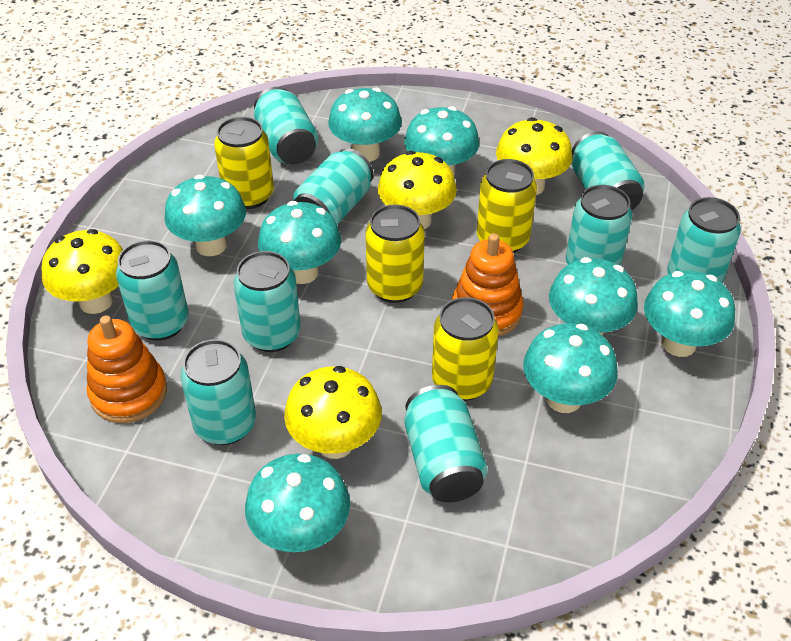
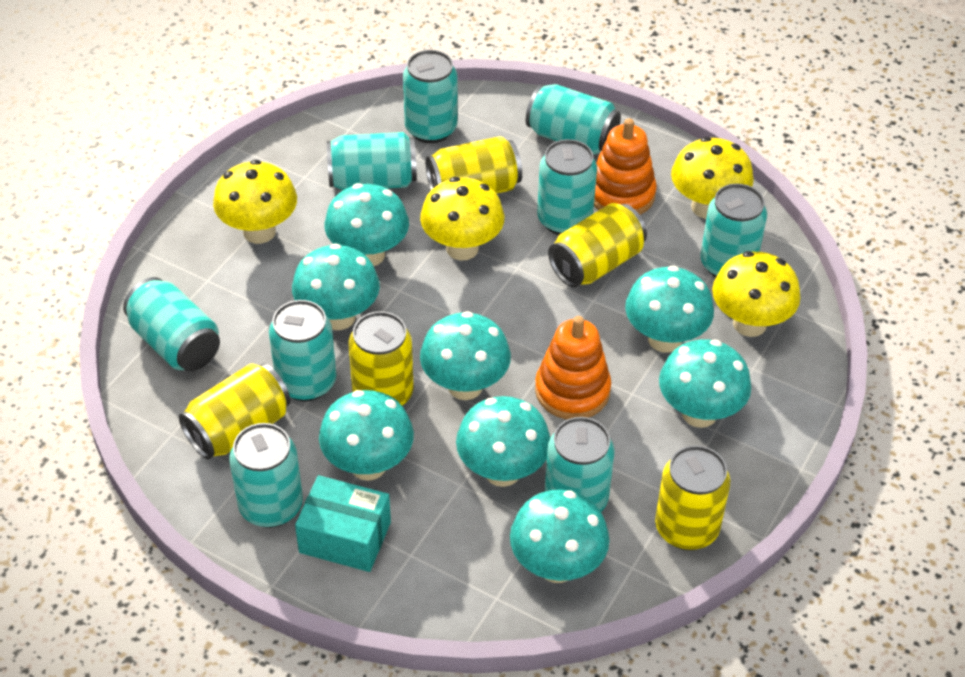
turquoise box: 0 -> 1
yellow can: 4 -> 5

